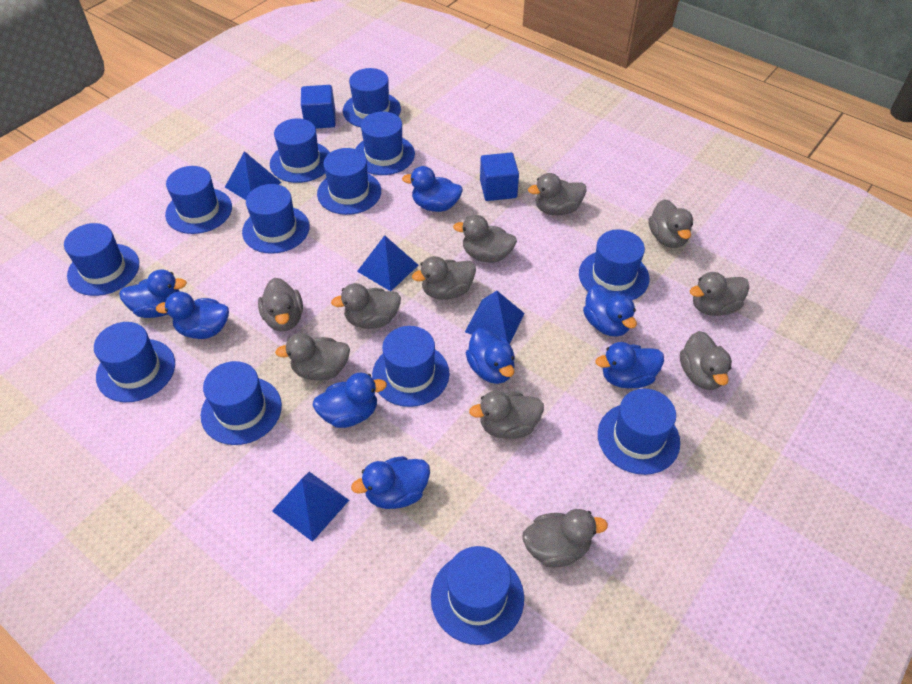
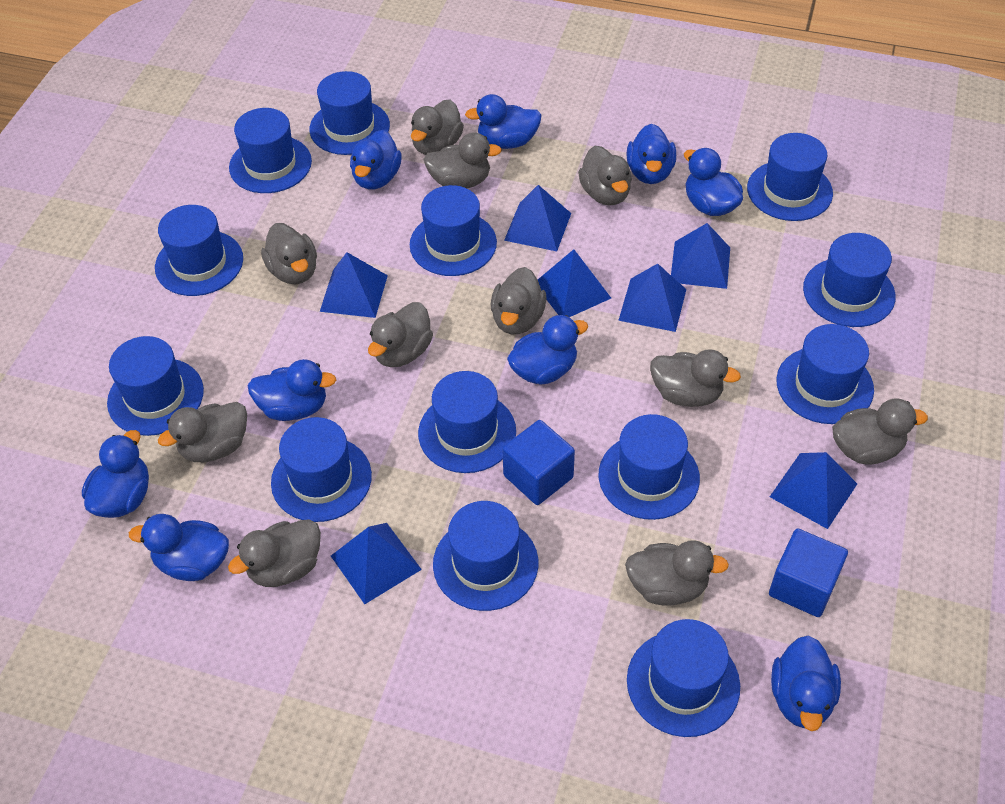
blue duck: 8 -> 9
blue pyramid: 4 -> 7

